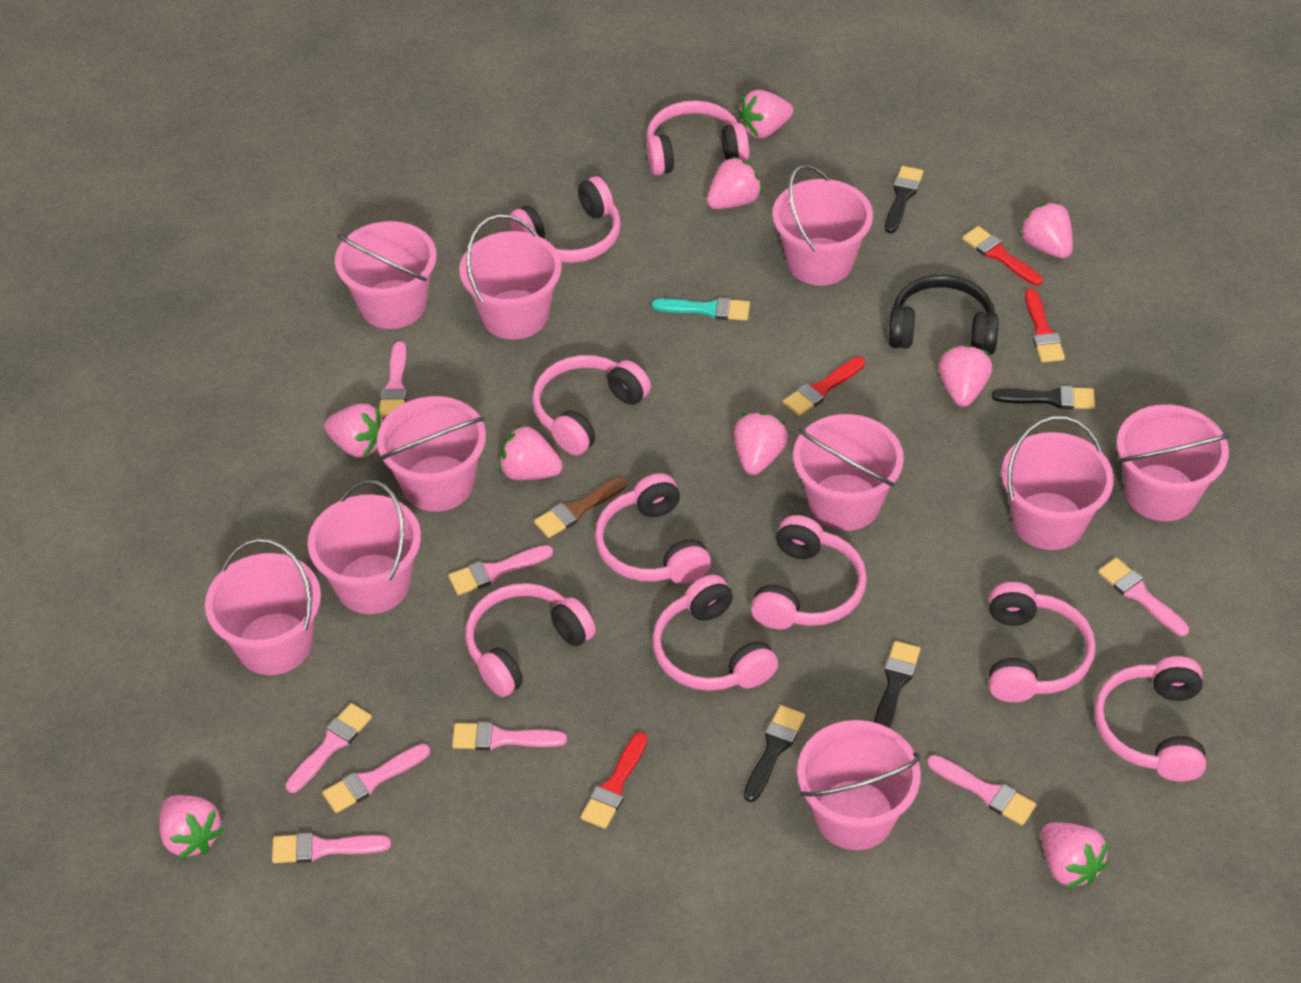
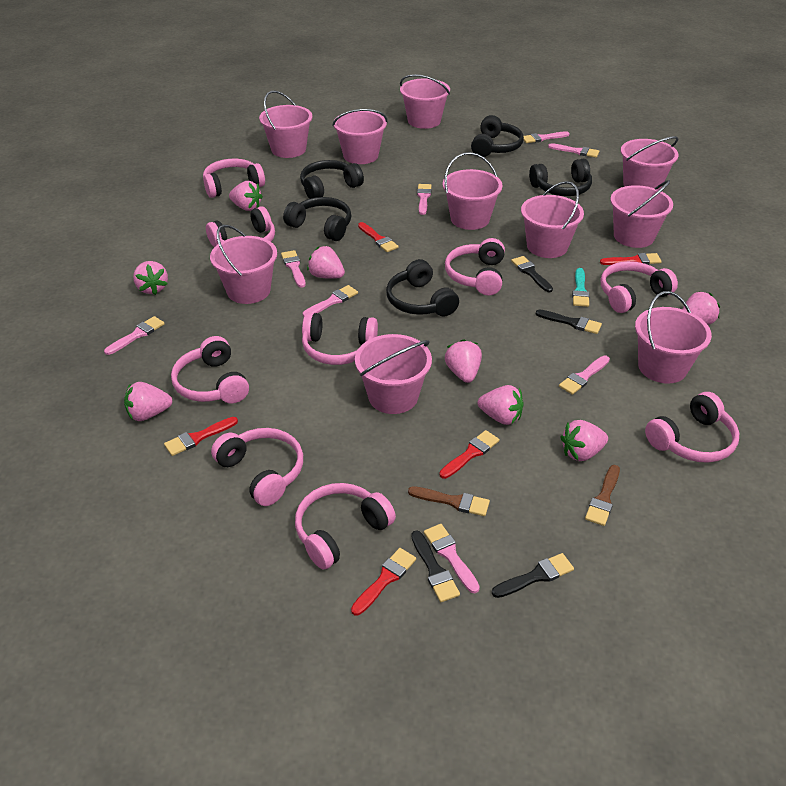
black headphones: 1 -> 5
brown brush: 1 -> 2
pink strawberry: 9 -> 8
red brush: 4 -> 5

